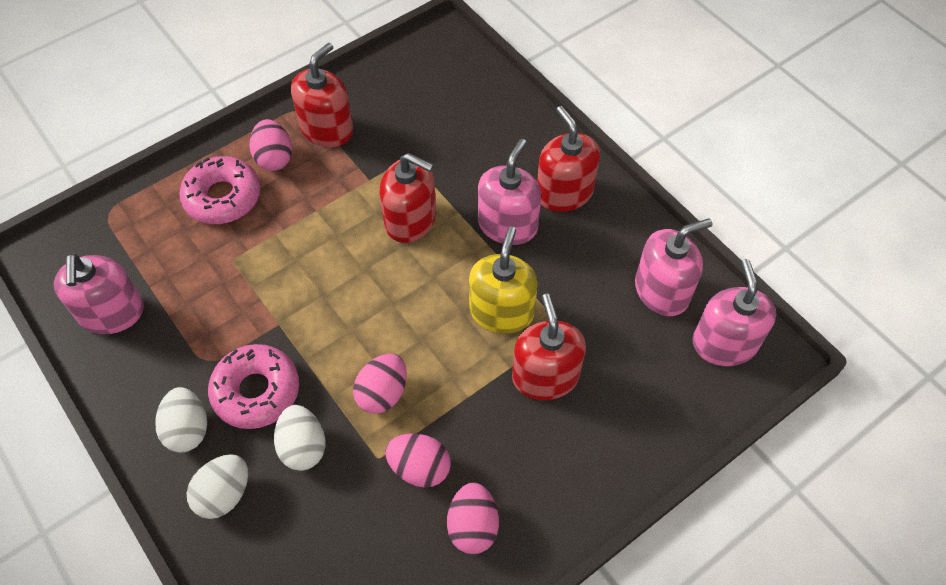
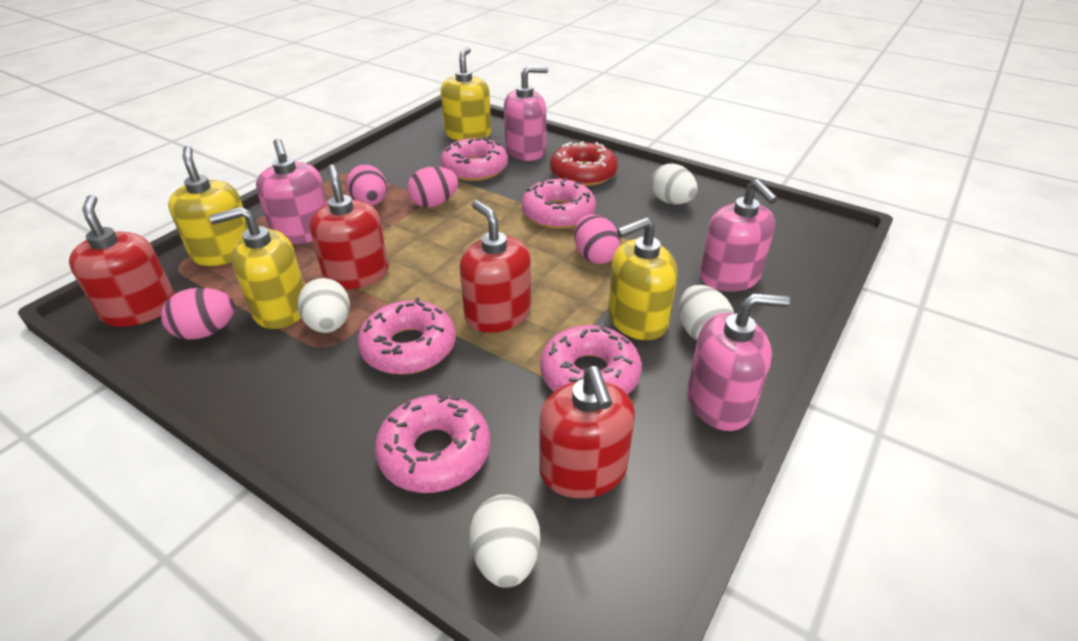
pink donut: 2 -> 5
red donut: 0 -> 1
white egg: 3 -> 4
yellow soap dispenser: 1 -> 4

